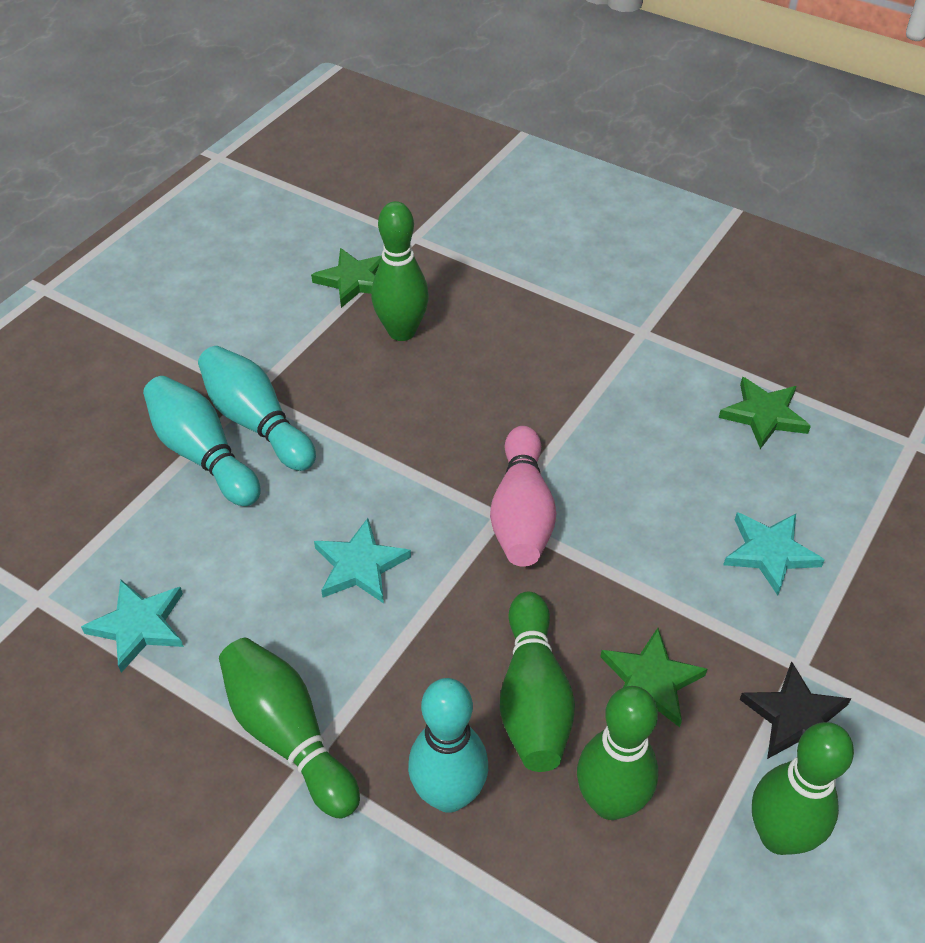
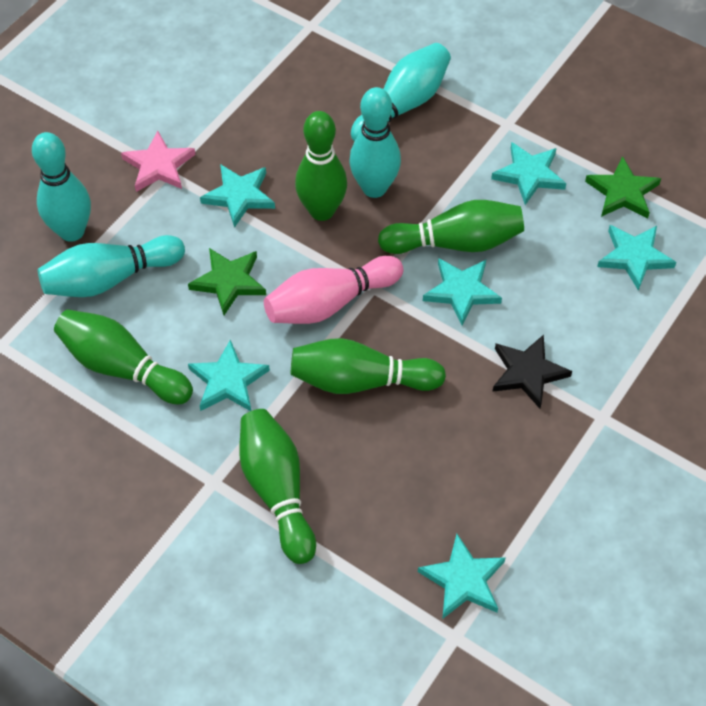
green star: 3 -> 2
pink star: 0 -> 1
turquoise bowling pin: 3 -> 4
turquoise star: 3 -> 6

